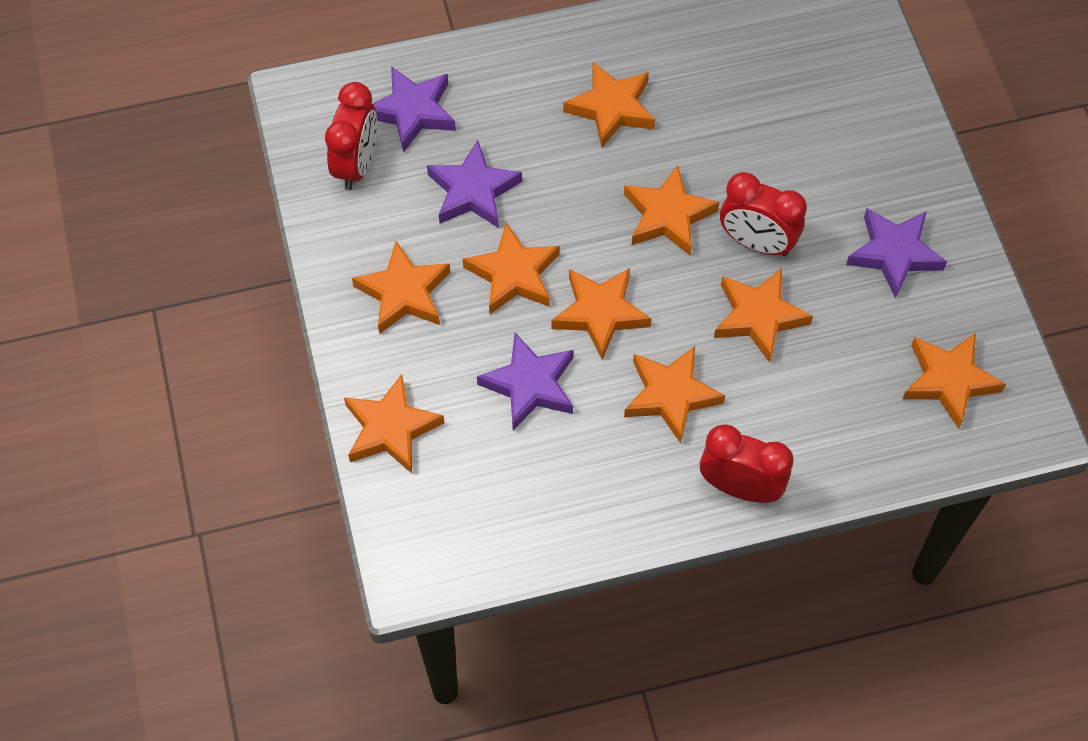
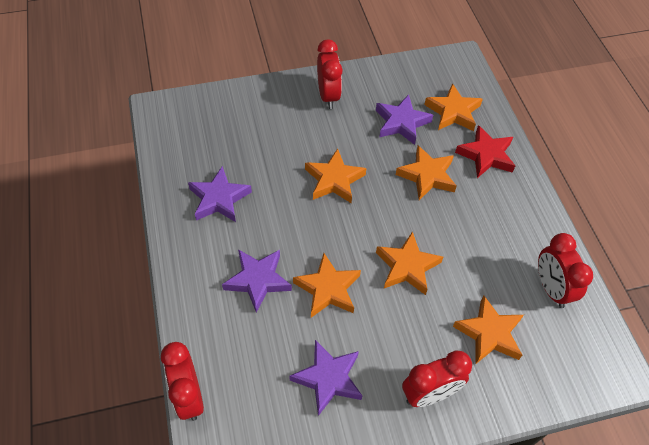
orange star: 9 -> 6
red clock: 3 -> 4
red star: 0 -> 1

